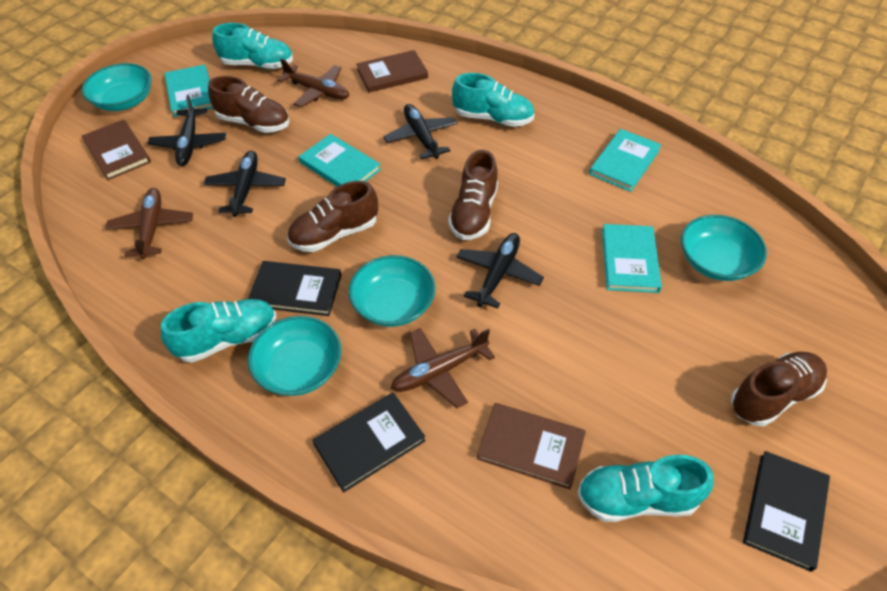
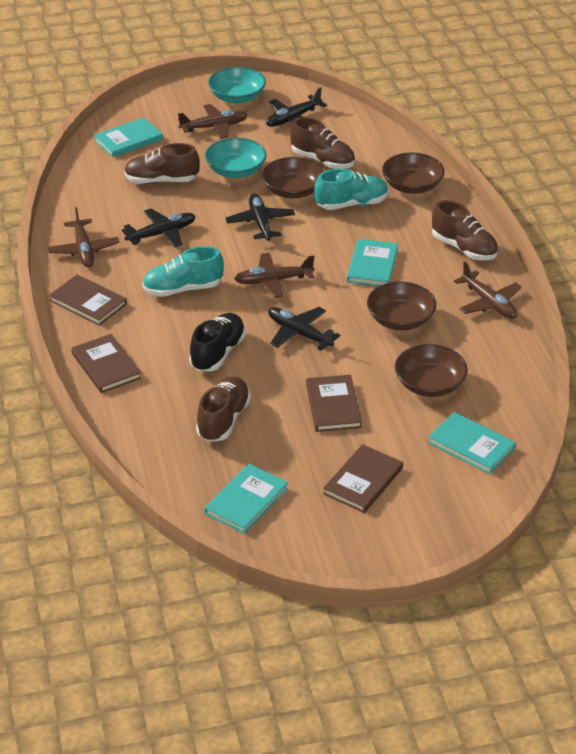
black book: 3 -> 0
black shoe: 0 -> 1
brown book: 3 -> 4
brown bowl: 0 -> 4
brown plane: 3 -> 4
turquoise bowl: 4 -> 2
turquoise shoe: 4 -> 2

